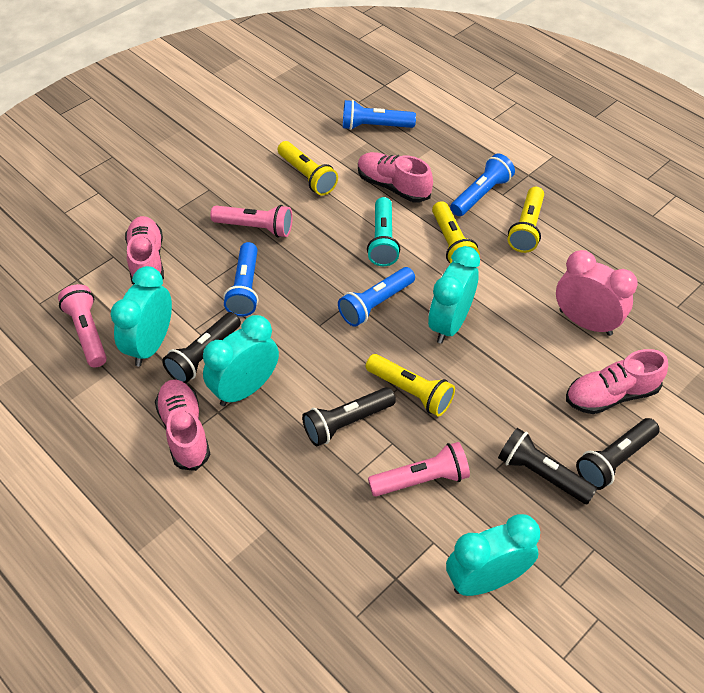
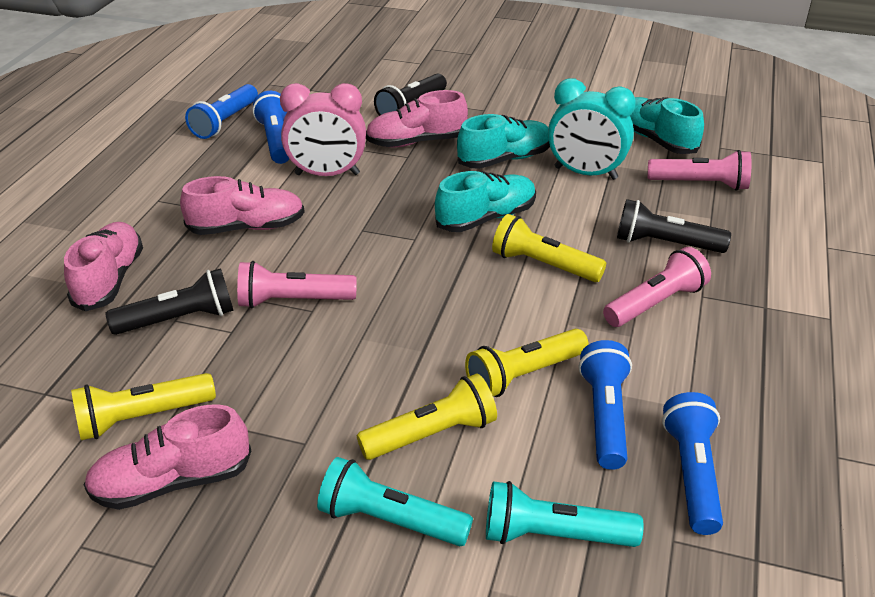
black flashlight: 4 -> 3
turquoise clock: 4 -> 1
turquoise flashlight: 1 -> 2
turquoise shoe: 0 -> 3

